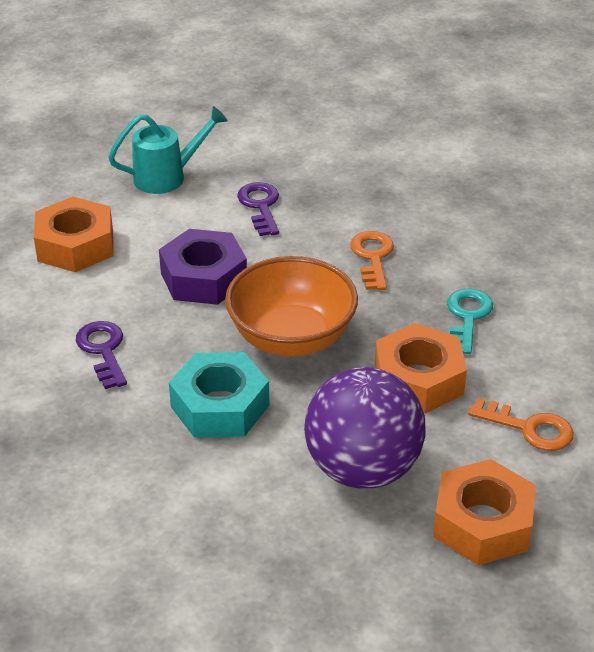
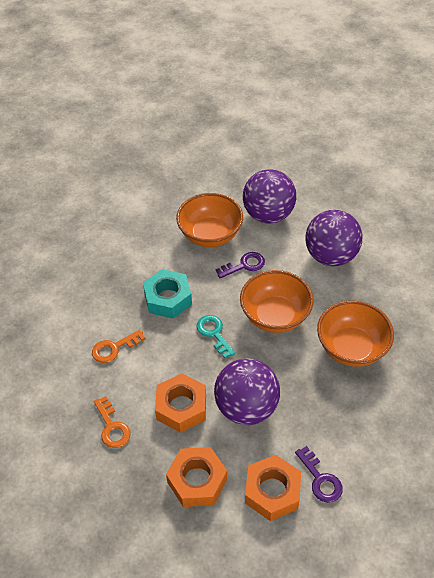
orange bowl: 1 -> 3
purple ball: 1 -> 3
purple nut: 1 -> 0
turquoise watering can: 1 -> 0

